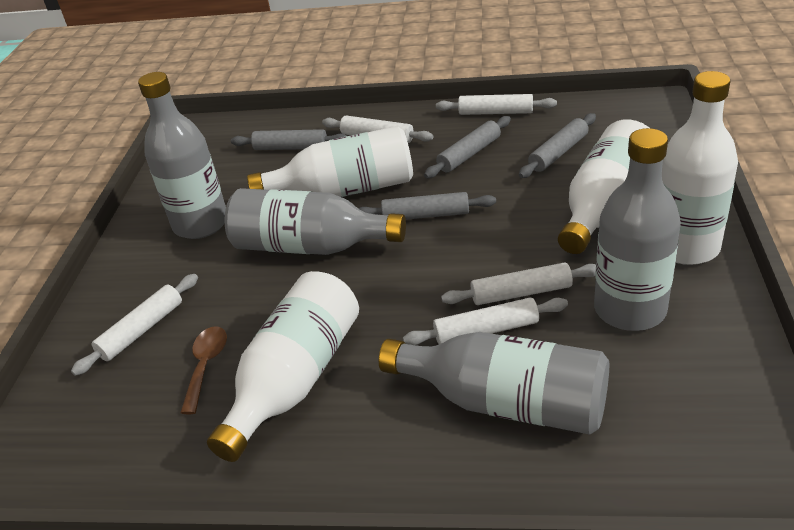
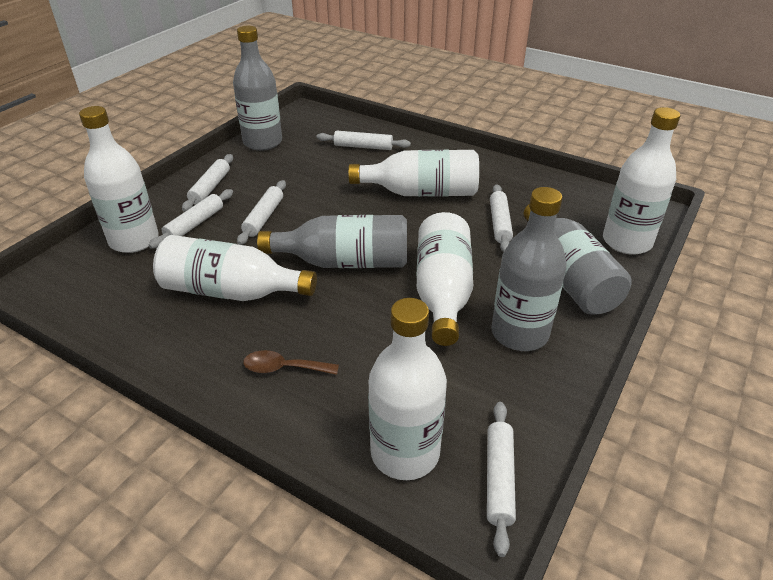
grey rolling pin: 4 -> 0
white bottle: 4 -> 6
white rolling pin: 5 -> 6

